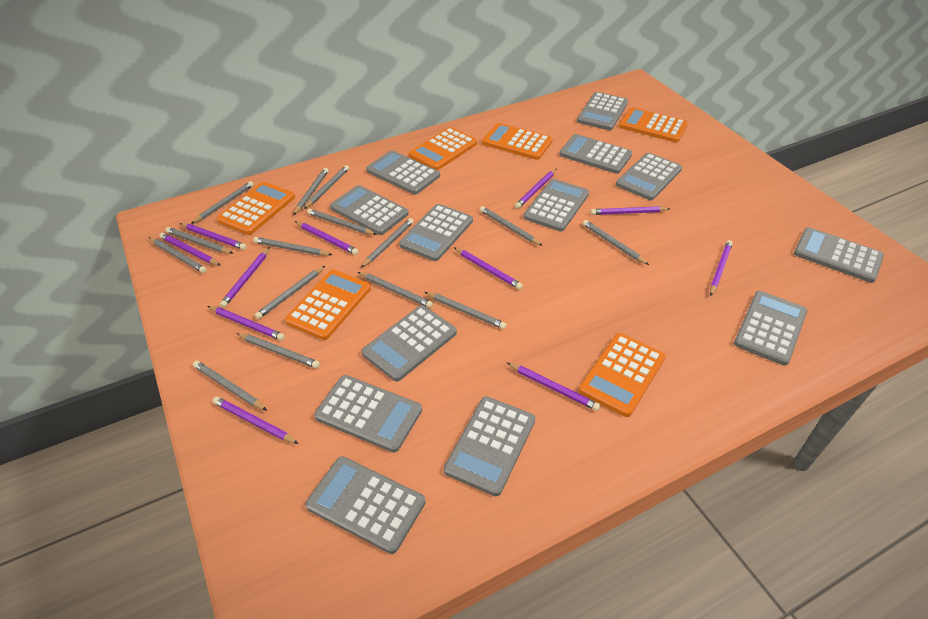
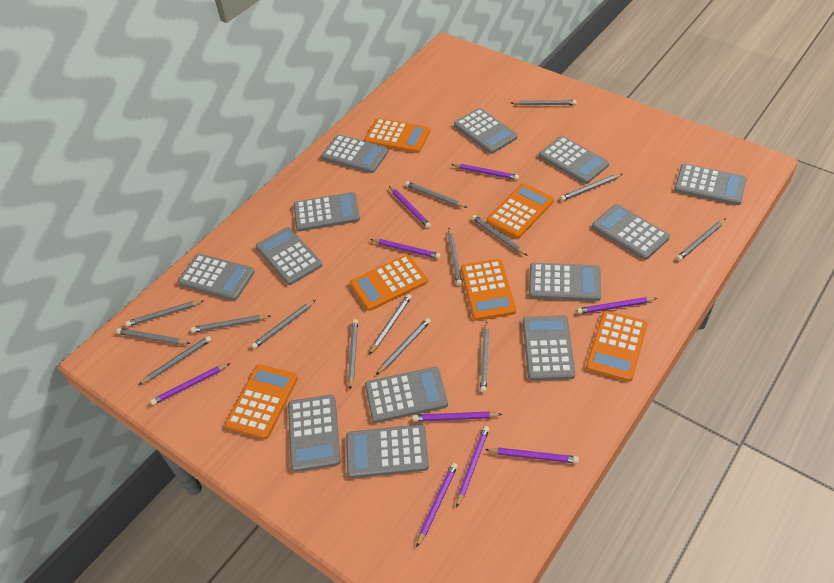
purple pencil: 11 -> 9

